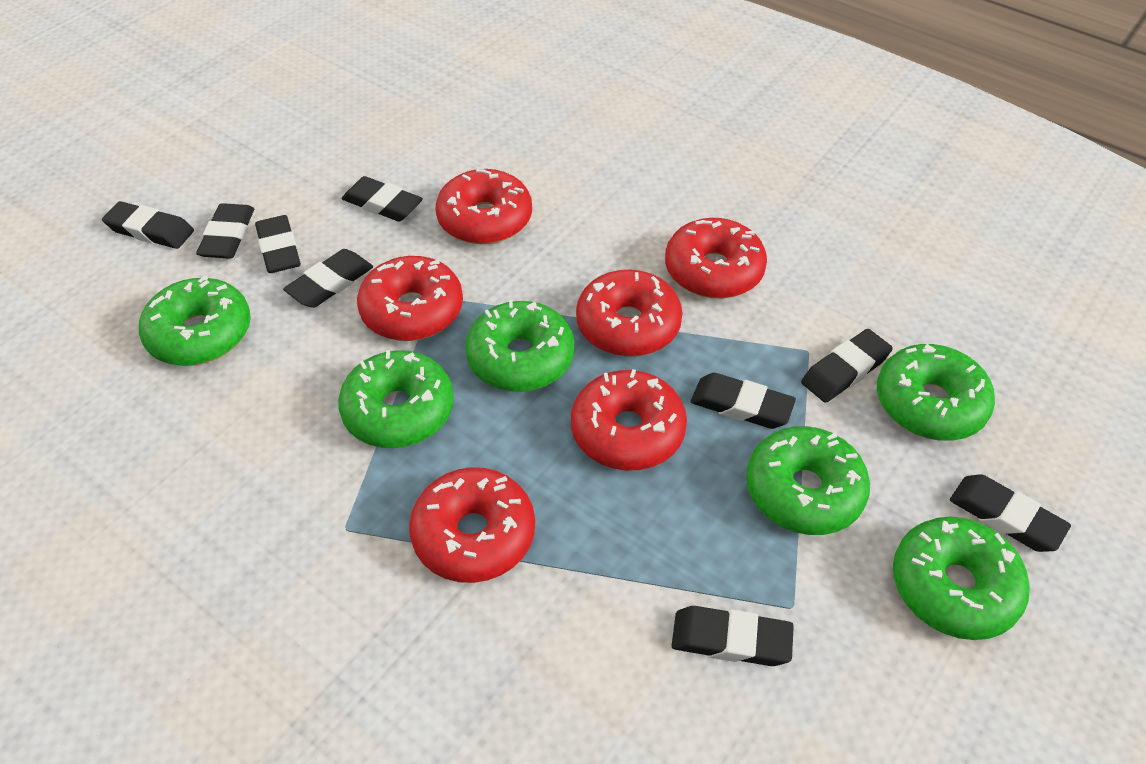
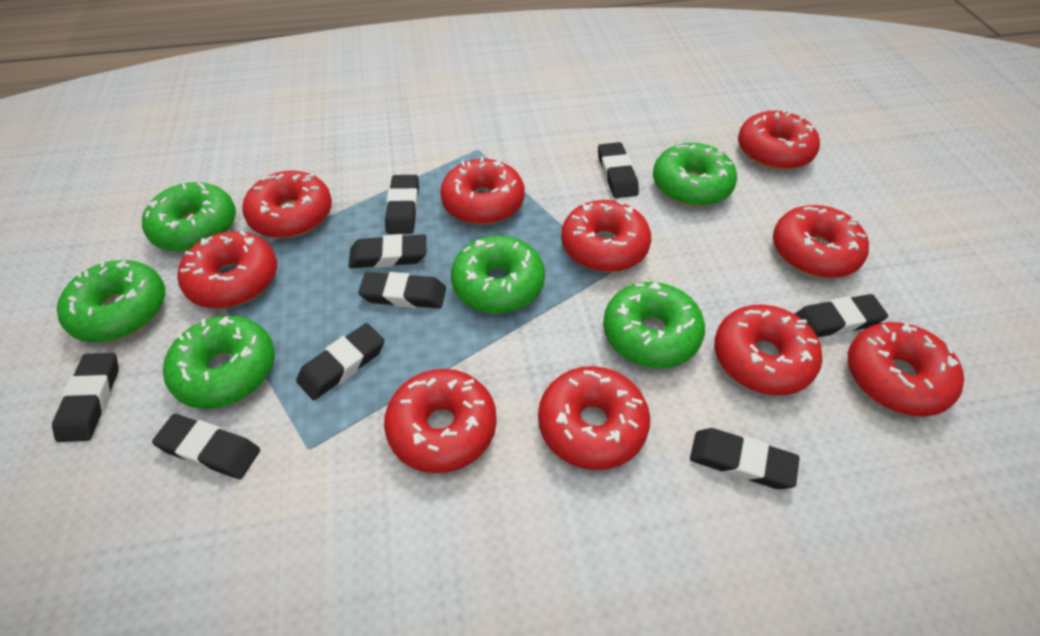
red donut: 6 -> 10

